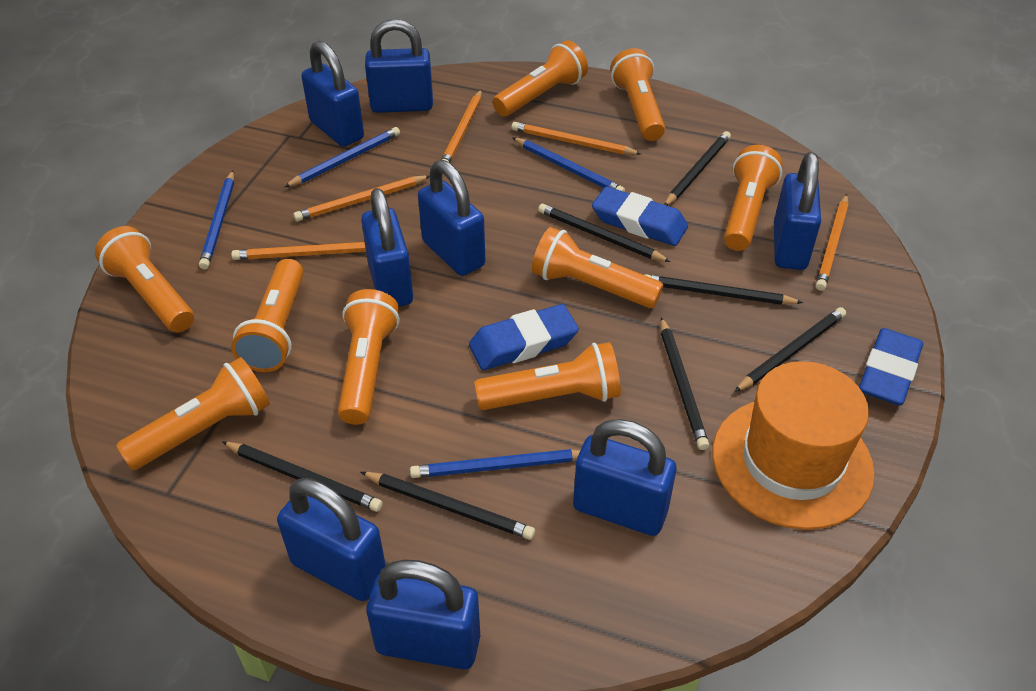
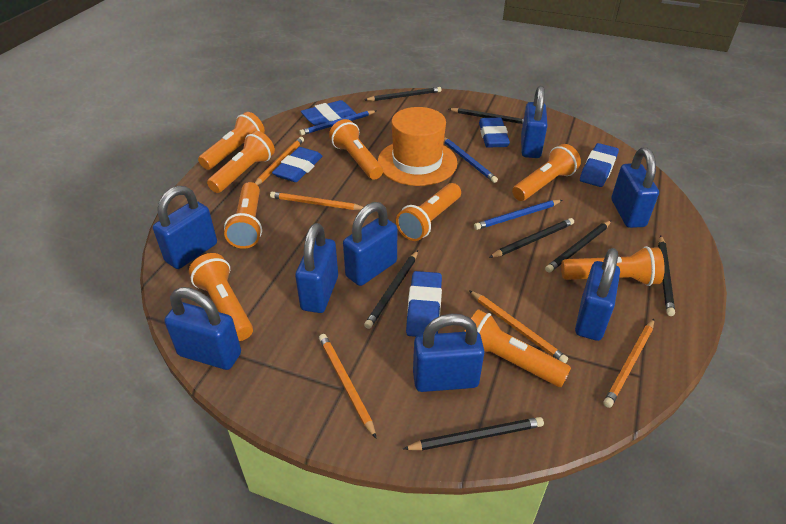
blue eraser: 3 -> 5
blue pencil: 4 -> 3

